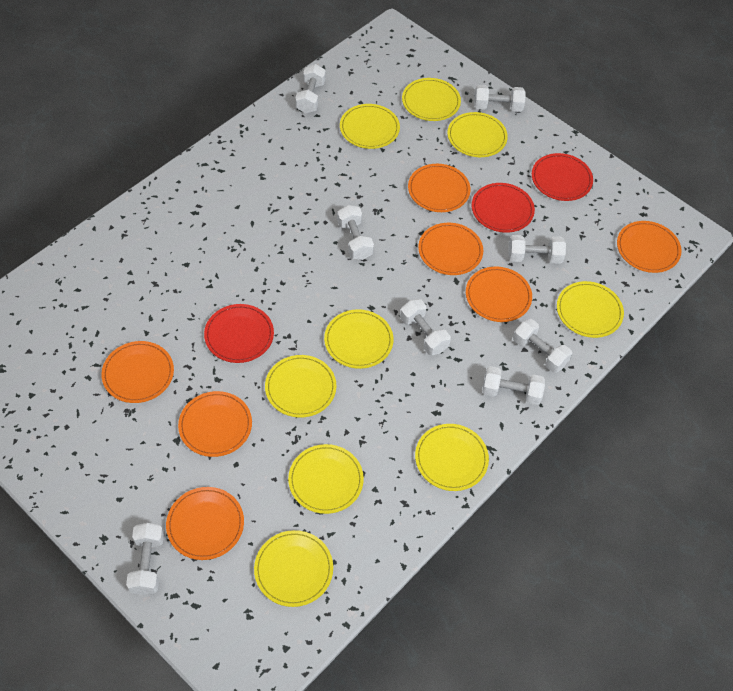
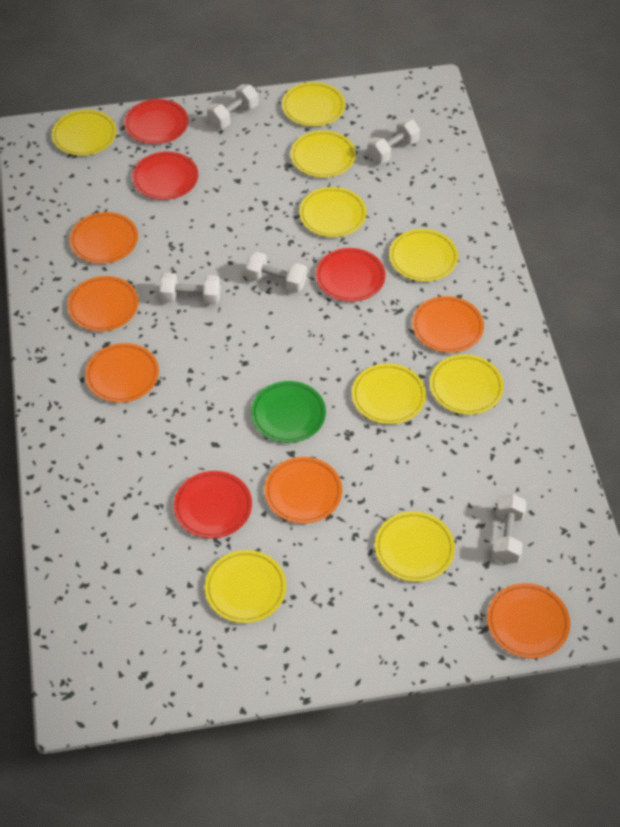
green plate: 0 -> 1
orange plate: 7 -> 6
red plate: 3 -> 4
white dumbbell: 8 -> 5

